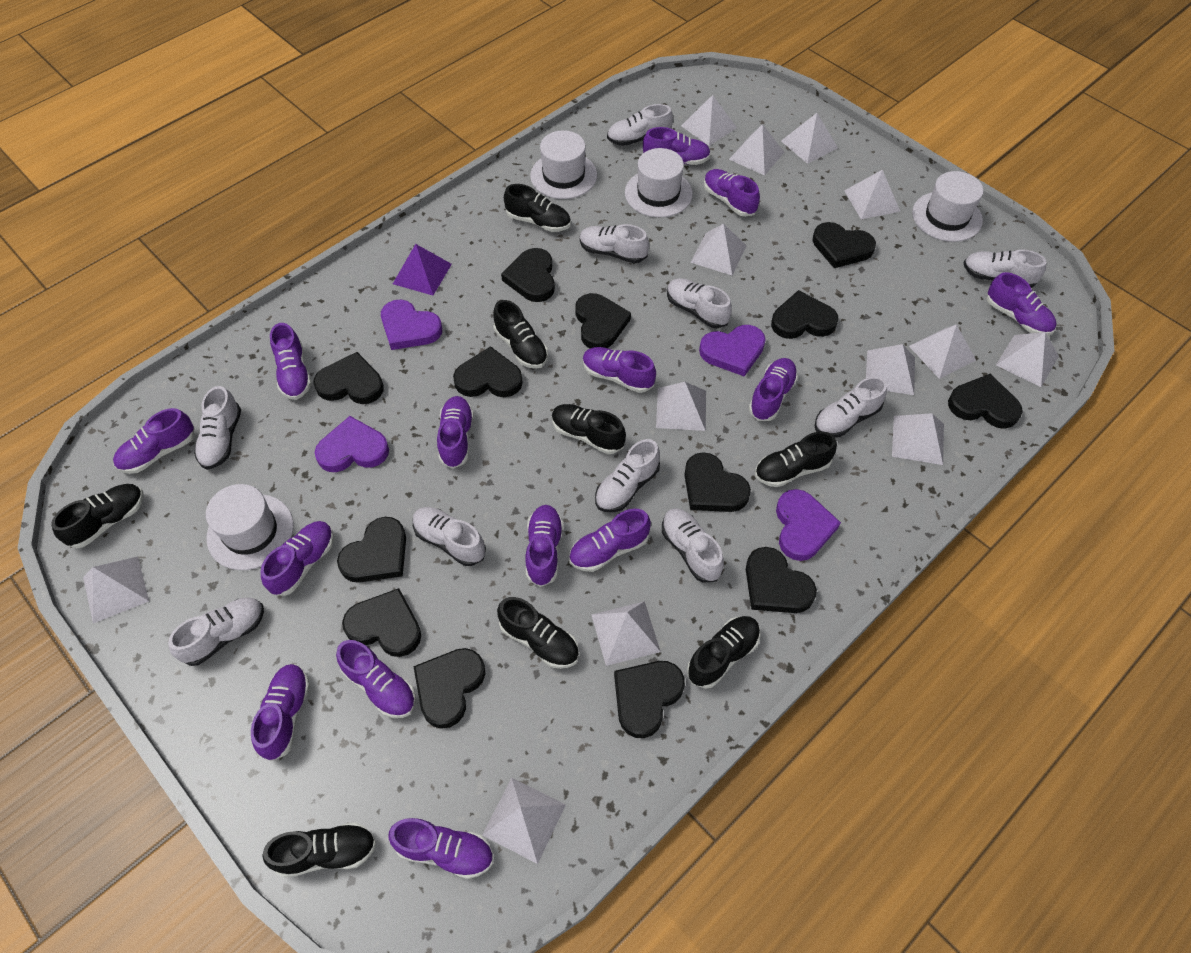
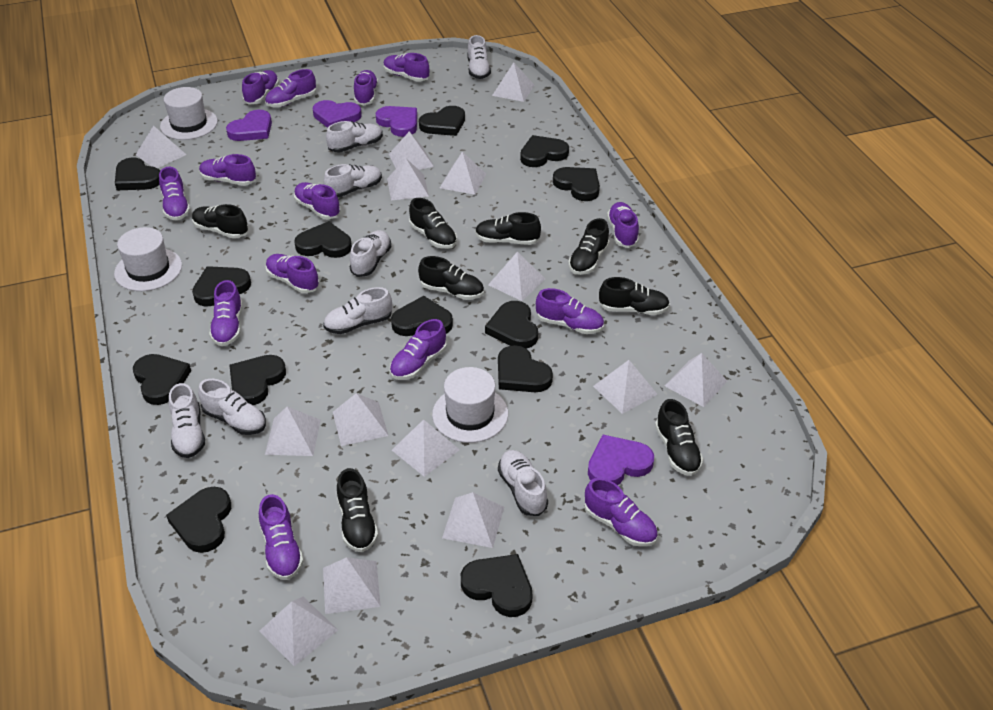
purple pyramid: 1 -> 0
white hat: 4 -> 3
white pyramid: 13 -> 14
white shoe: 10 -> 8

